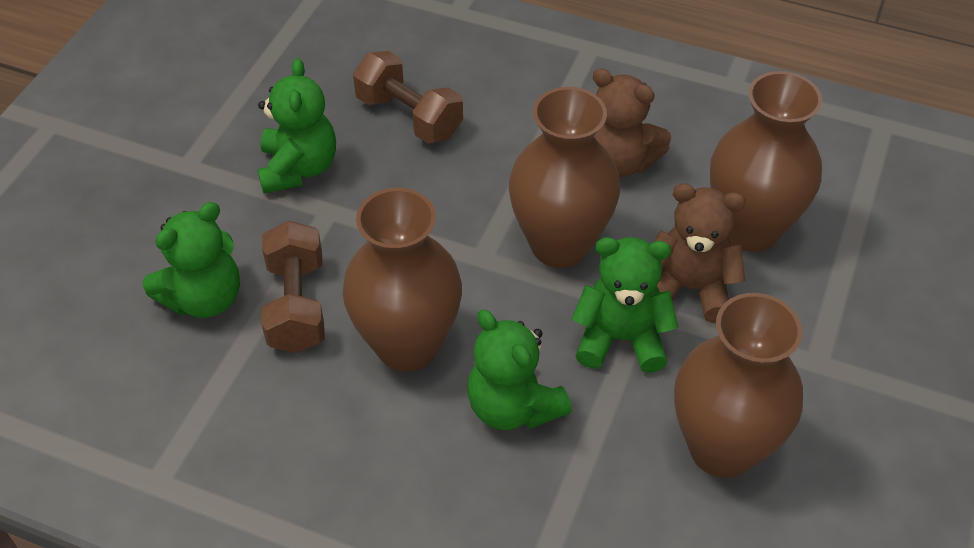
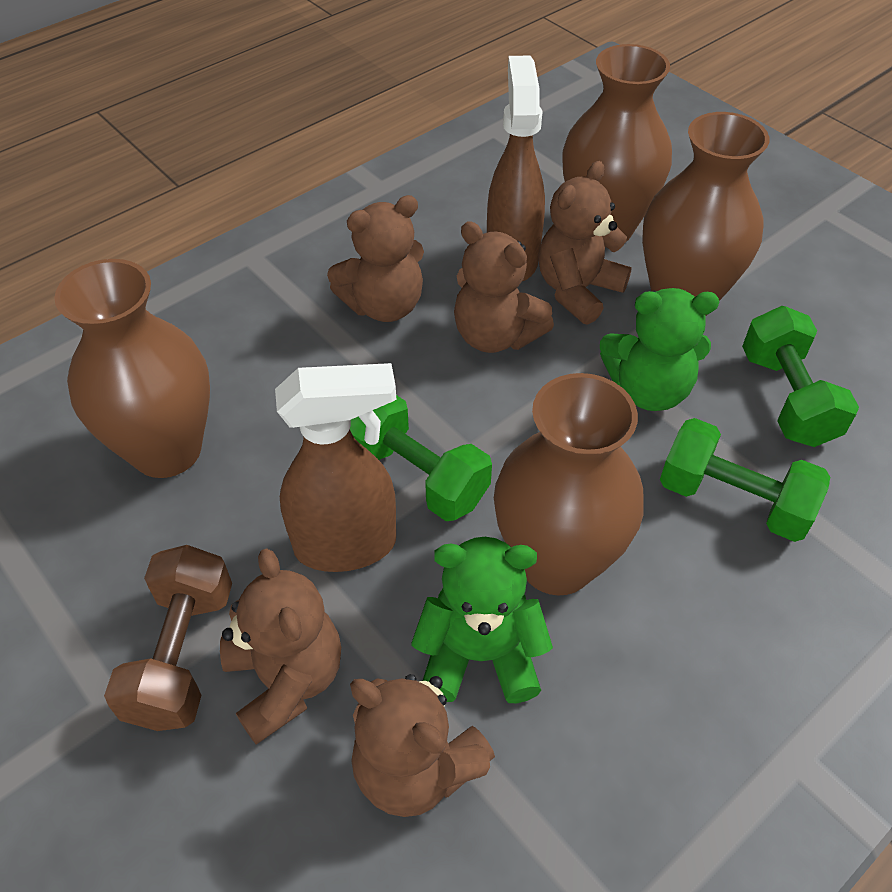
brown dumbbell: 2 -> 1
brown spray bottle: 0 -> 2
brown teddy bear: 2 -> 5
green dumbbell: 0 -> 3
green teddy bear: 4 -> 2

